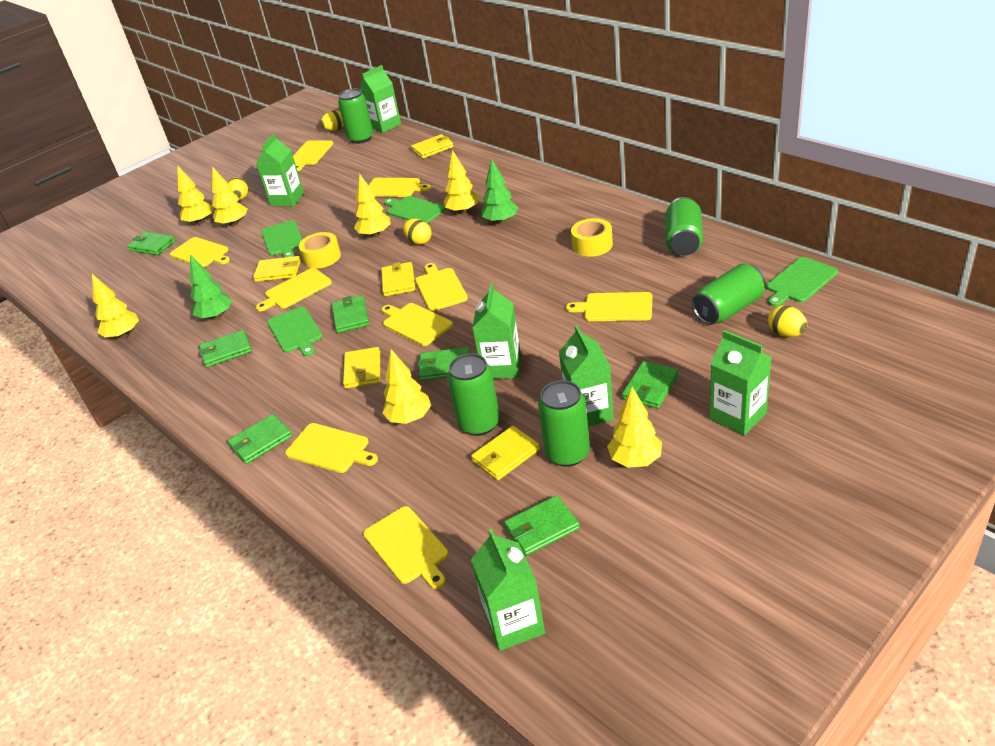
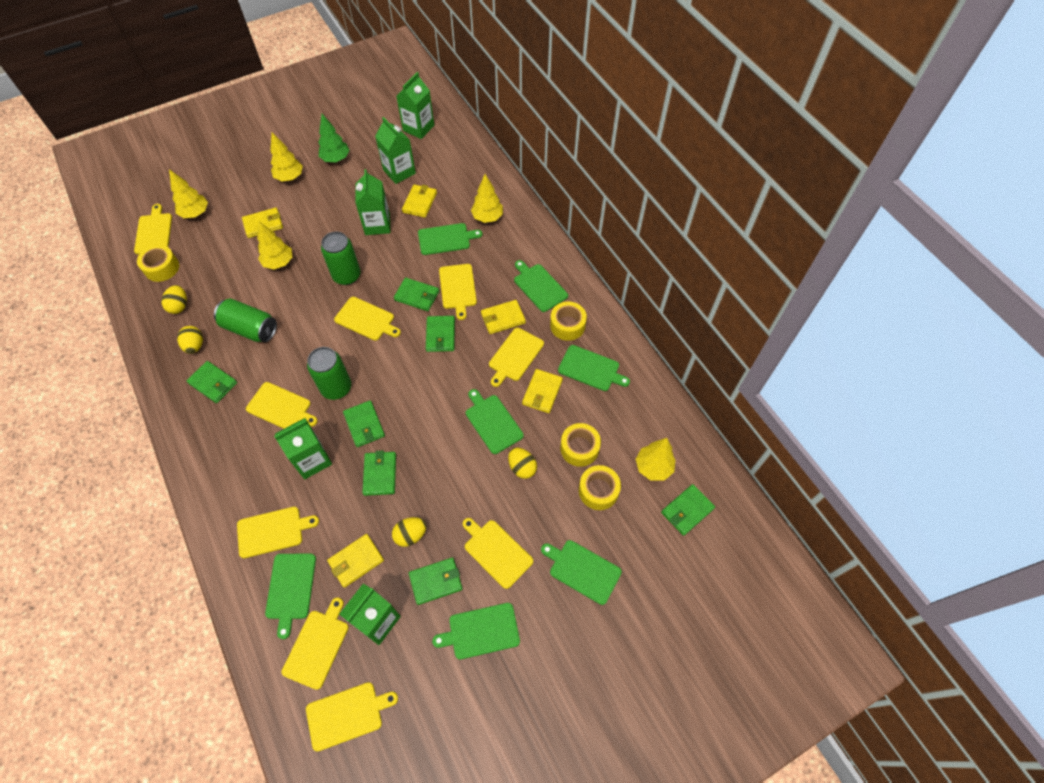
green can: 5 -> 3
green carton: 6 -> 5
green cutting board: 4 -> 7
green tree: 2 -> 1
yellow tape: 2 -> 4
yellow tree: 7 -> 5

